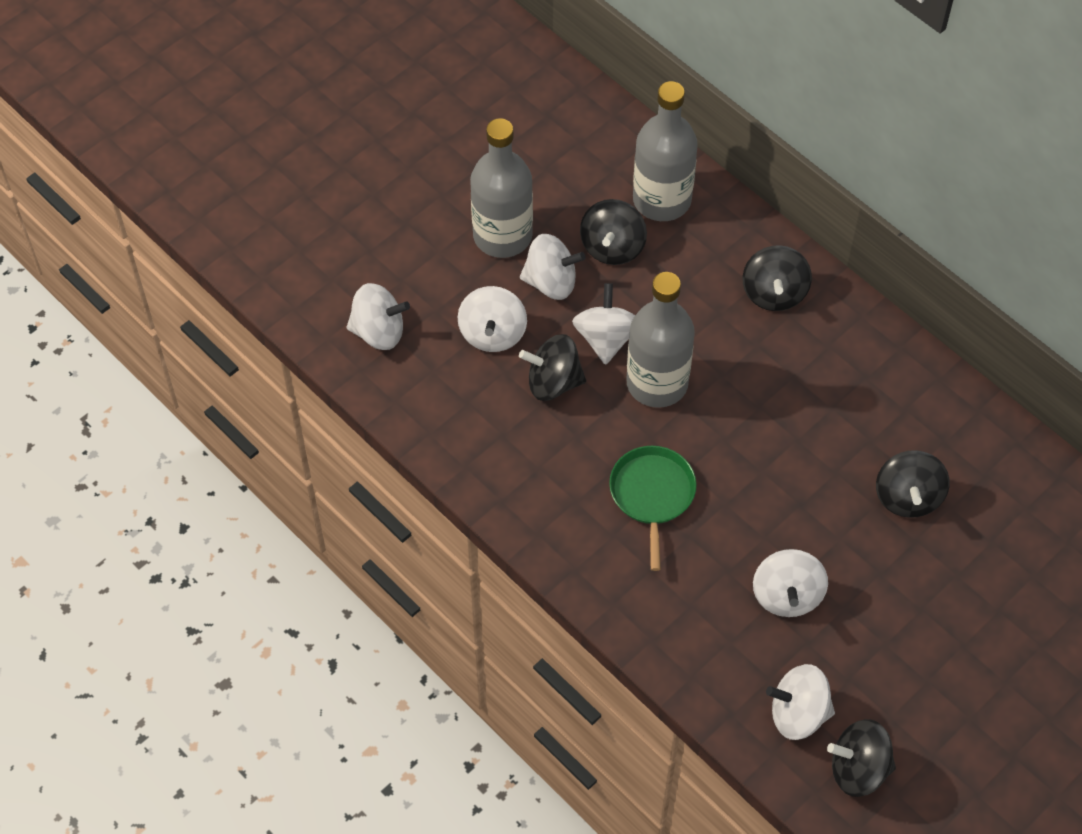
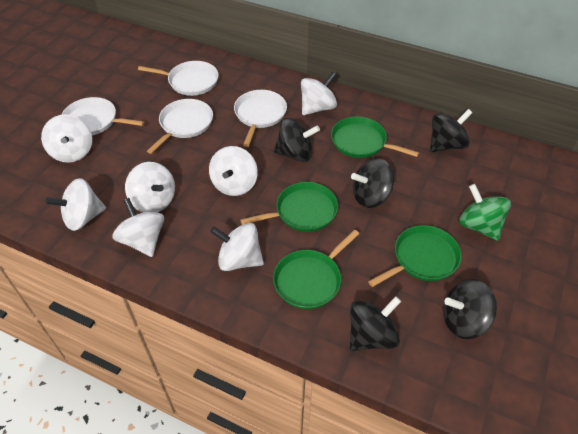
green pan: 1 -> 4
green spinning top: 0 -> 1
grey bottle: 3 -> 0
white pan: 0 -> 4
white spinning top: 6 -> 7

